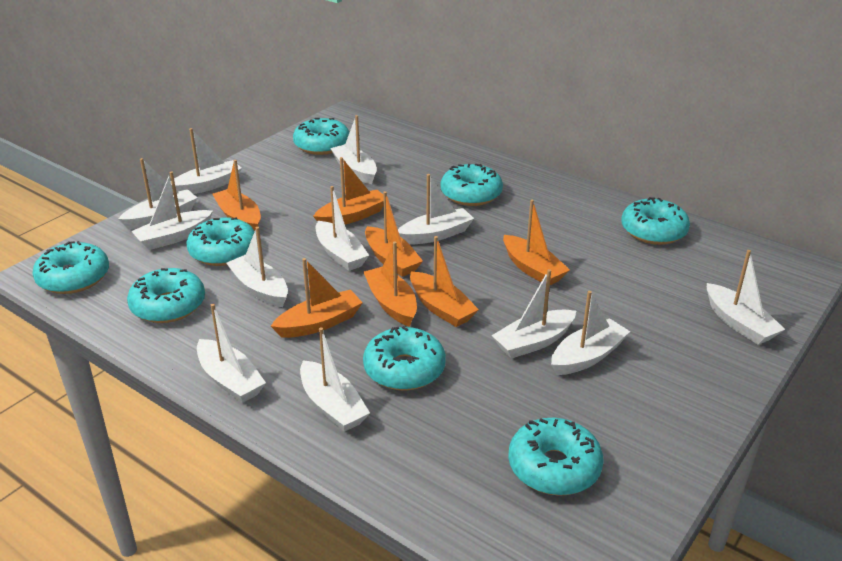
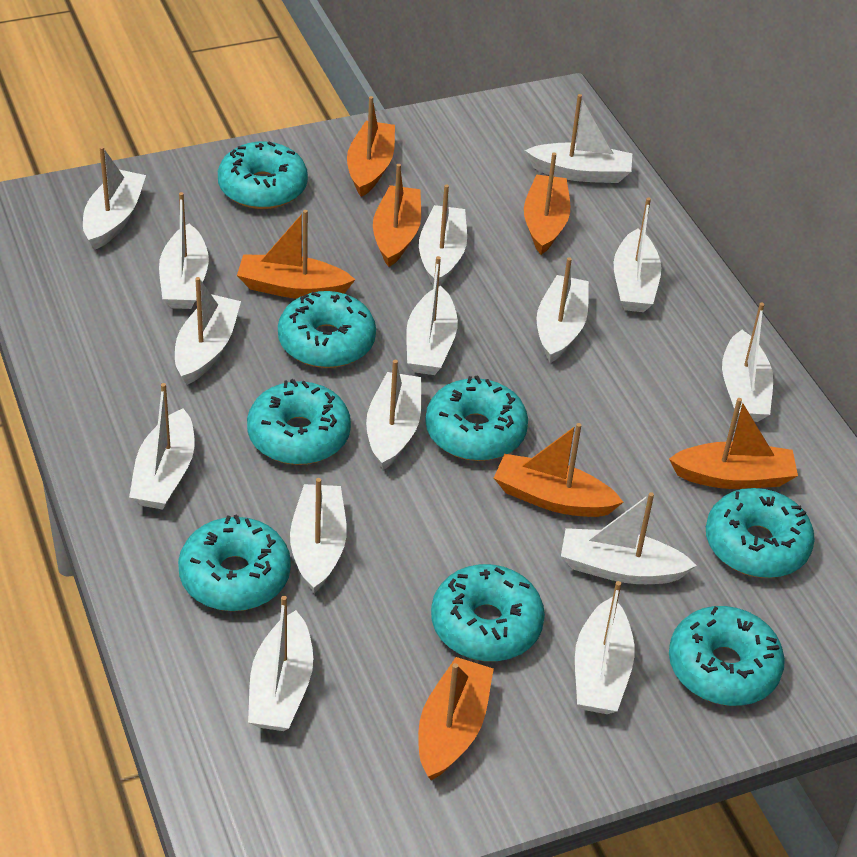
white boat: 12 -> 15

